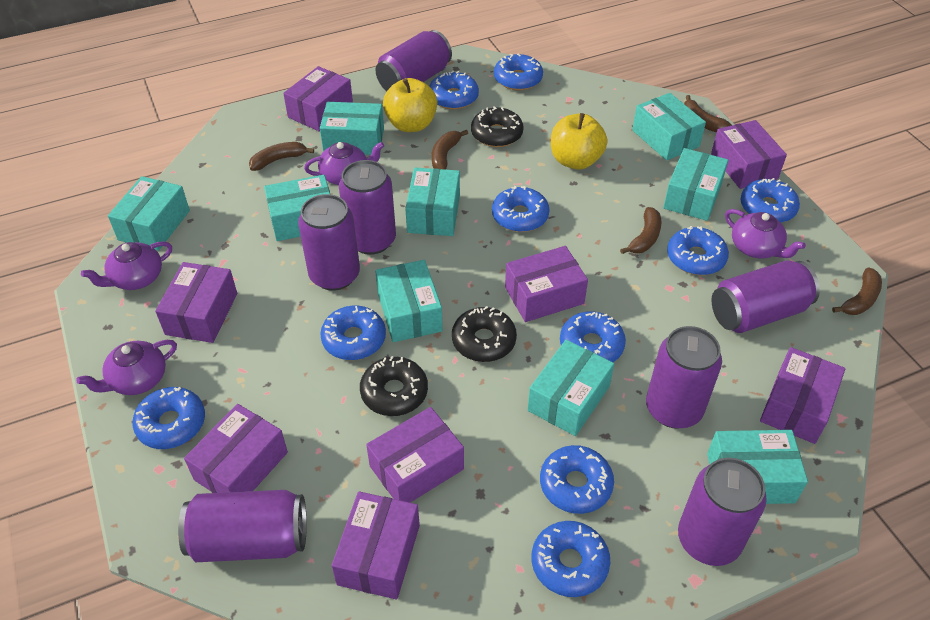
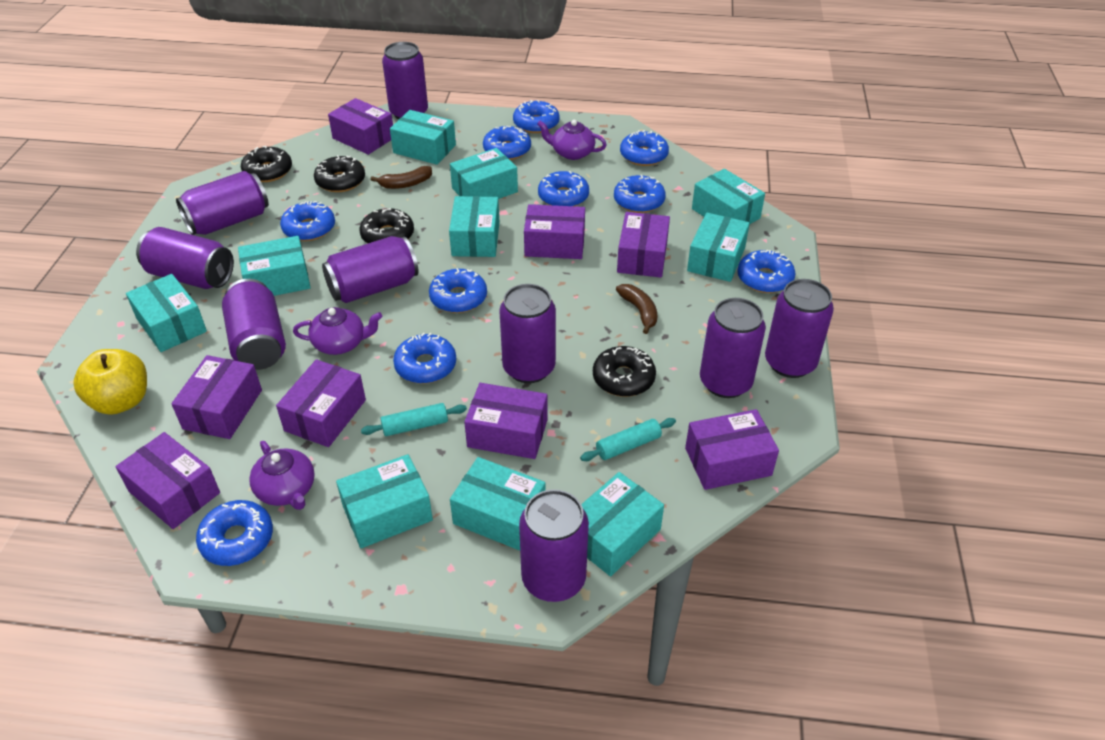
black donut: 3 -> 4
brown banana: 5 -> 2
purple can: 7 -> 9
purple teapot: 4 -> 3
turquoise box: 9 -> 10
turquoise rolling pin: 0 -> 2
yellow apple: 2 -> 1

